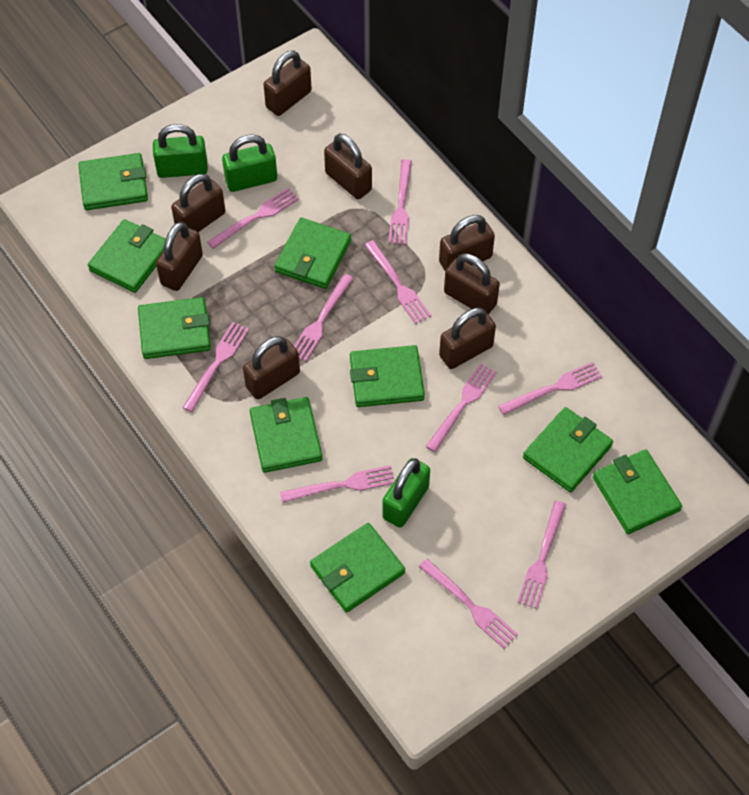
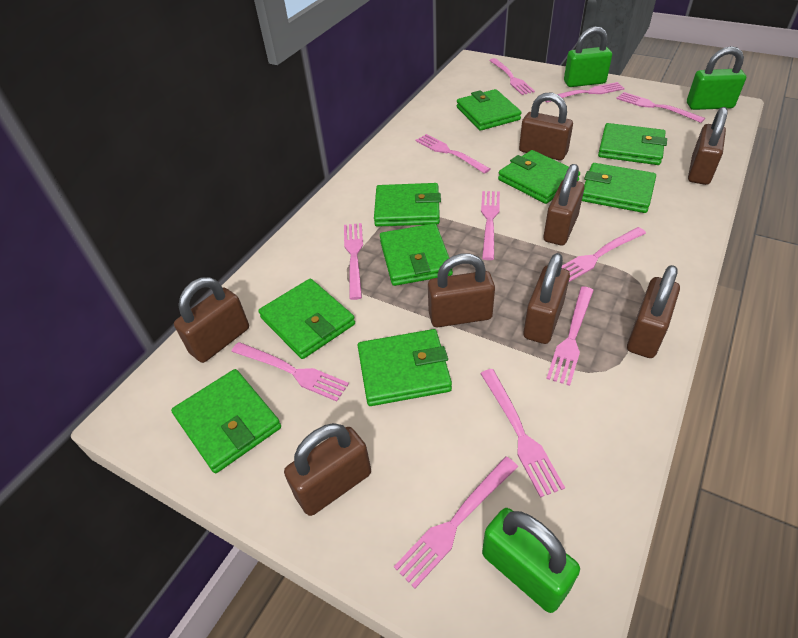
pink fork: 10 -> 11

